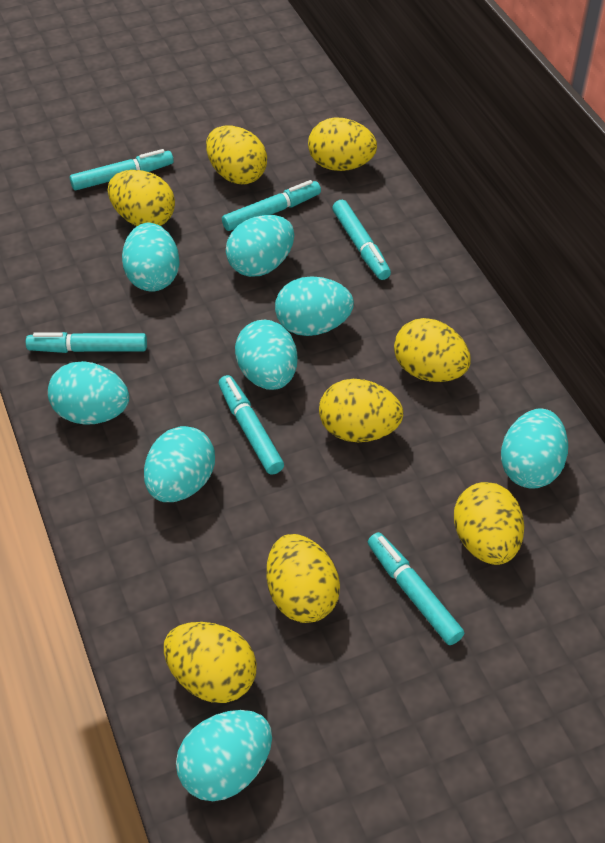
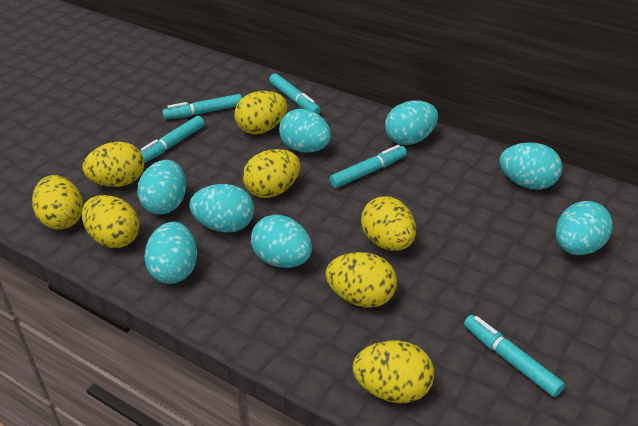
turquoise marker: 6 -> 5

